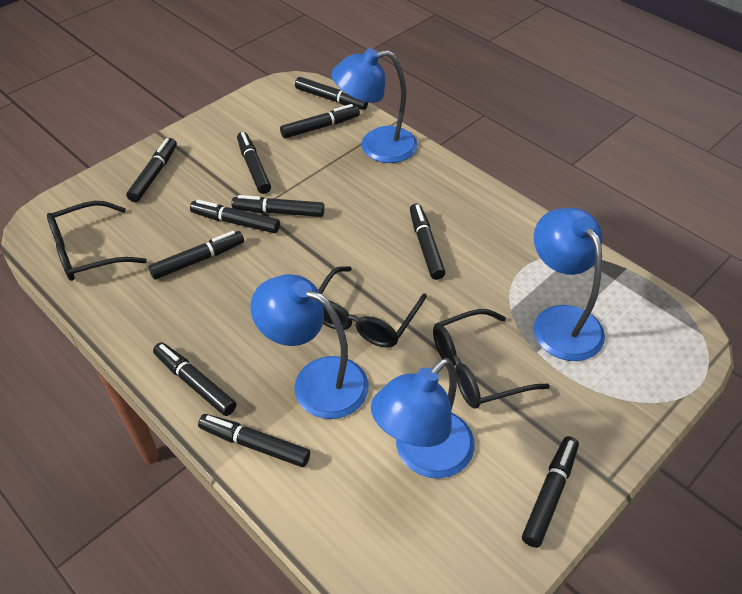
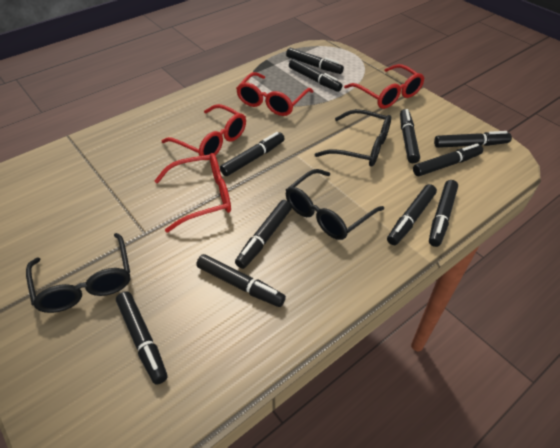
blue lamp: 4 -> 0
red glasses: 0 -> 4

